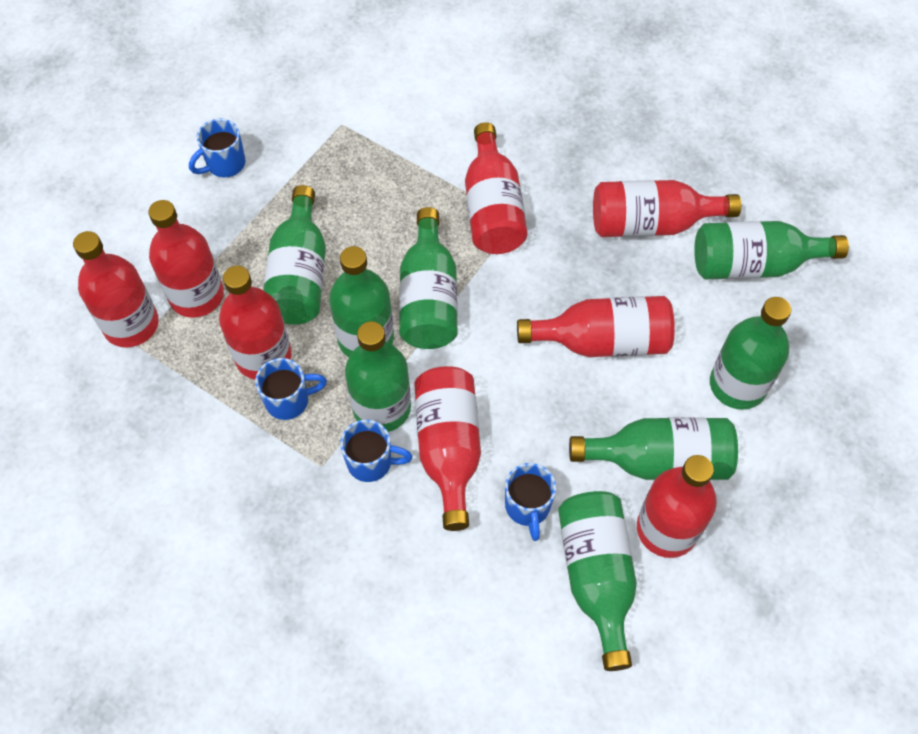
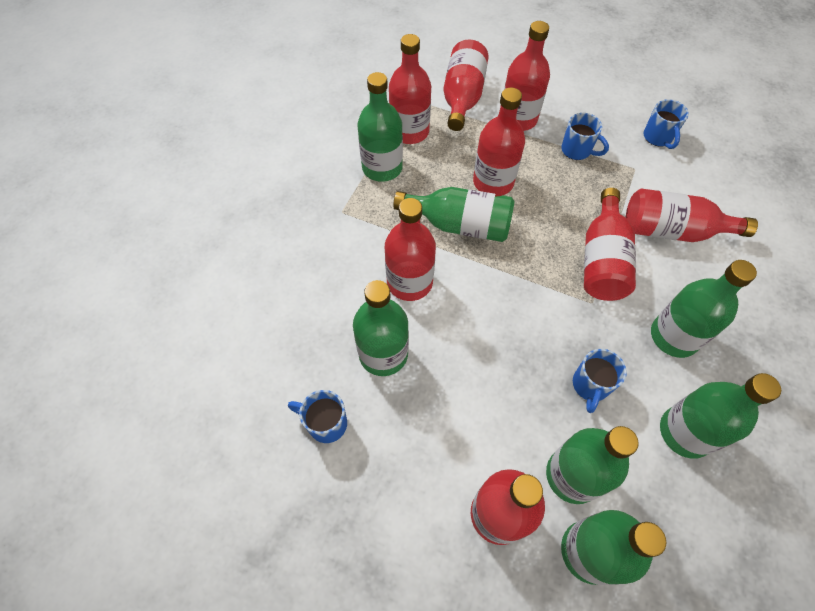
green bottle: 8 -> 7

